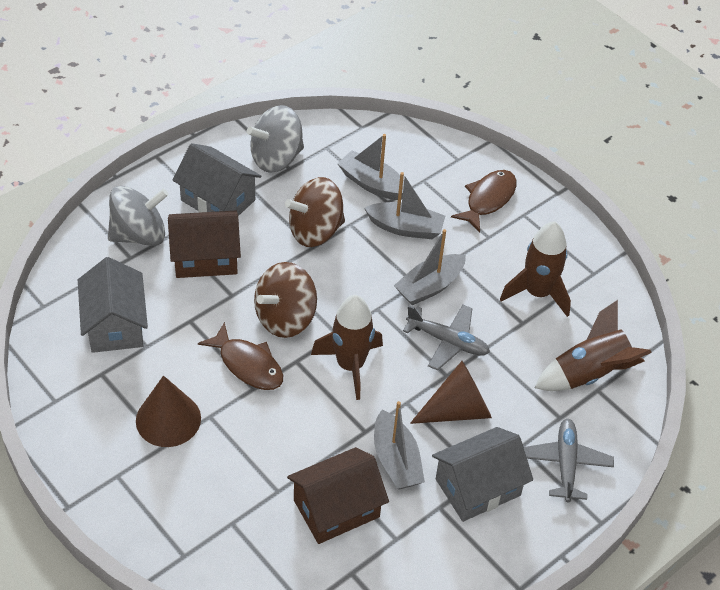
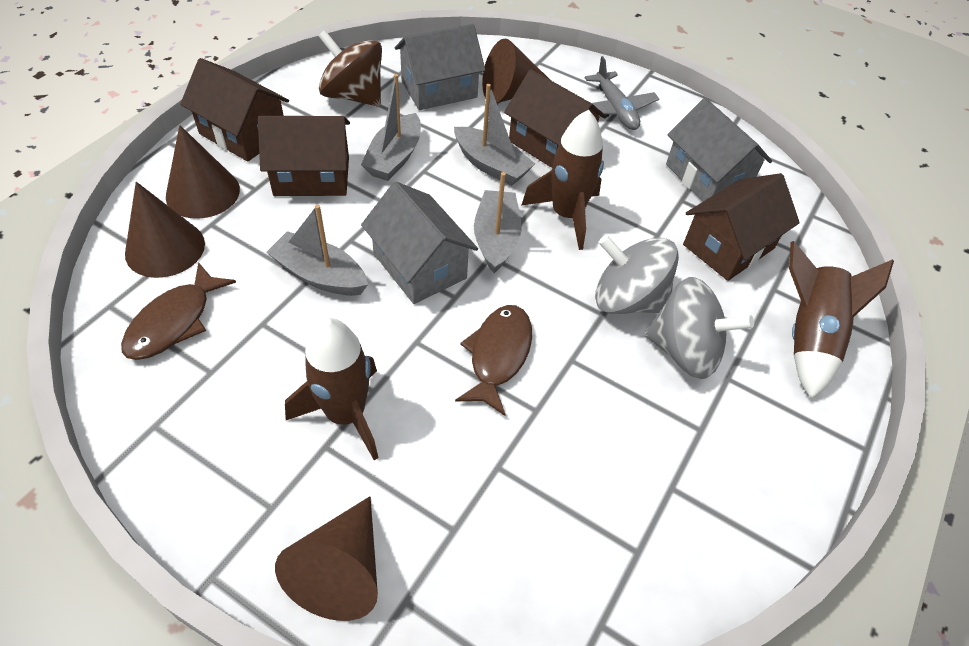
brown cone: 2 -> 4
brown house: 2 -> 4
brown spinning top: 2 -> 1
grey plane: 2 -> 1

